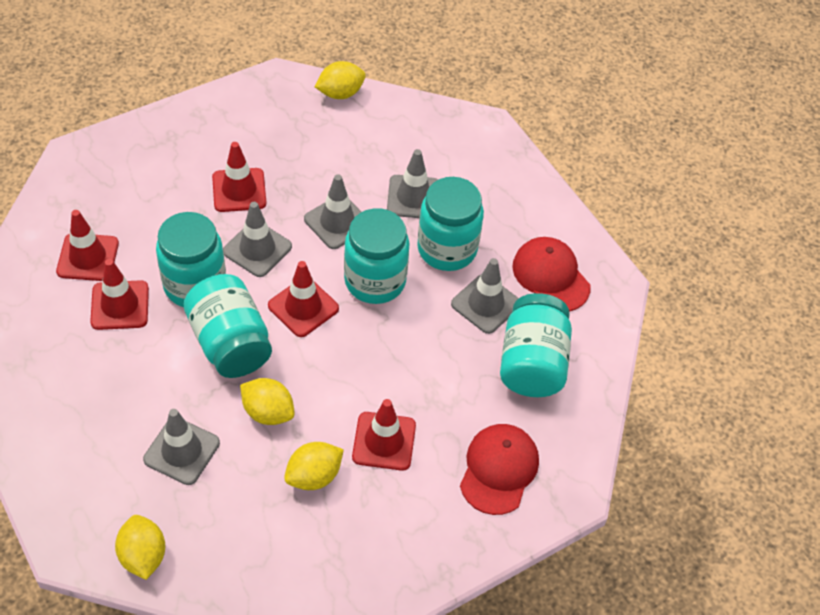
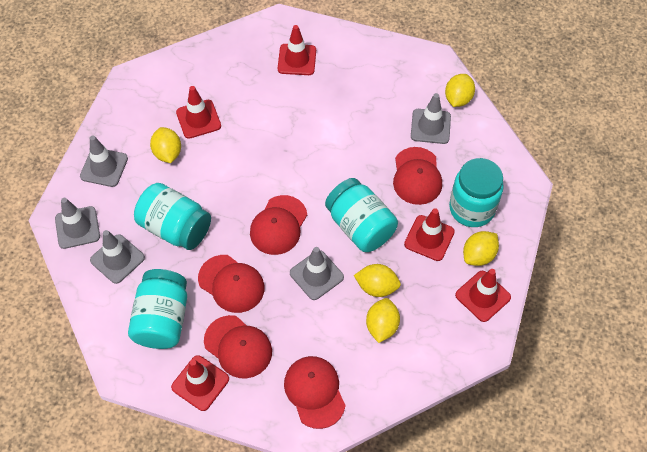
red cap: 2 -> 5
turquoise jar: 5 -> 4
yellow lemon: 4 -> 5

